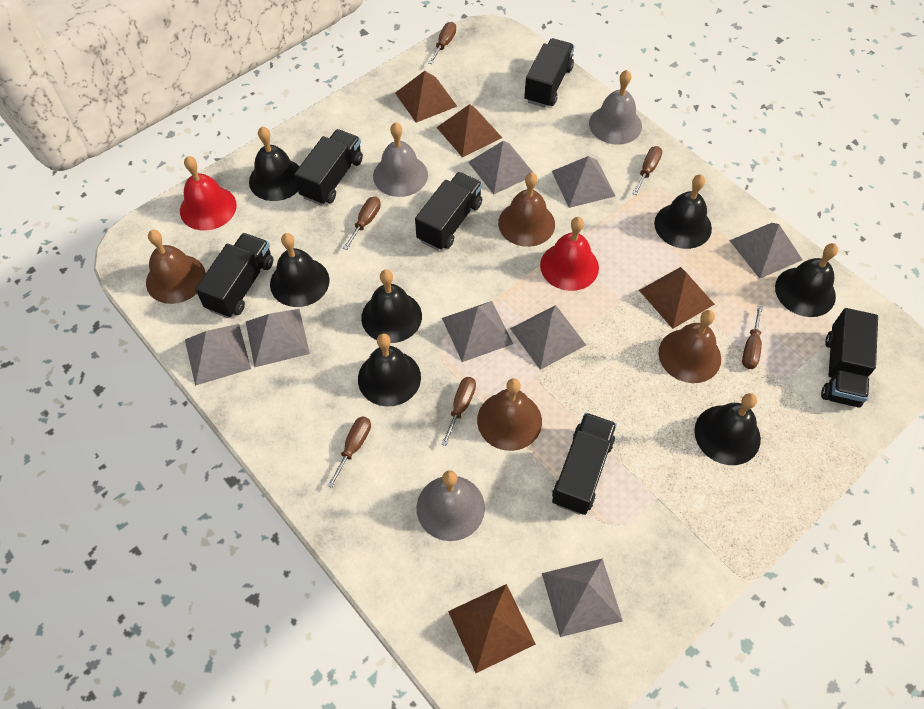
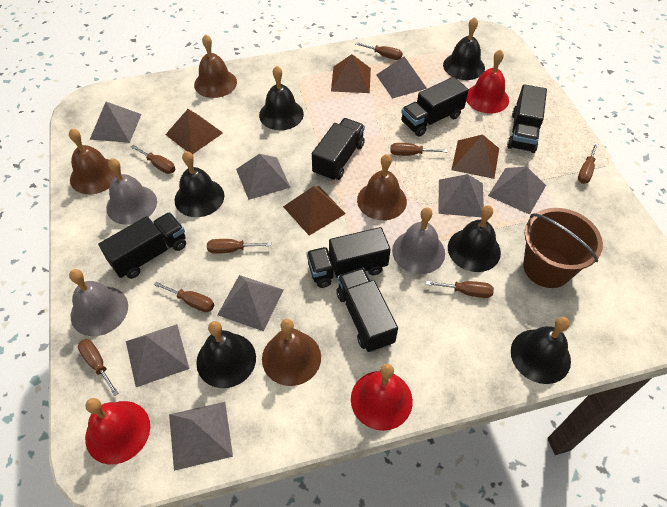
black bell: 7 -> 6
brown bucket: 0 -> 1
brown screwdriver: 6 -> 8
red bell: 2 -> 3

